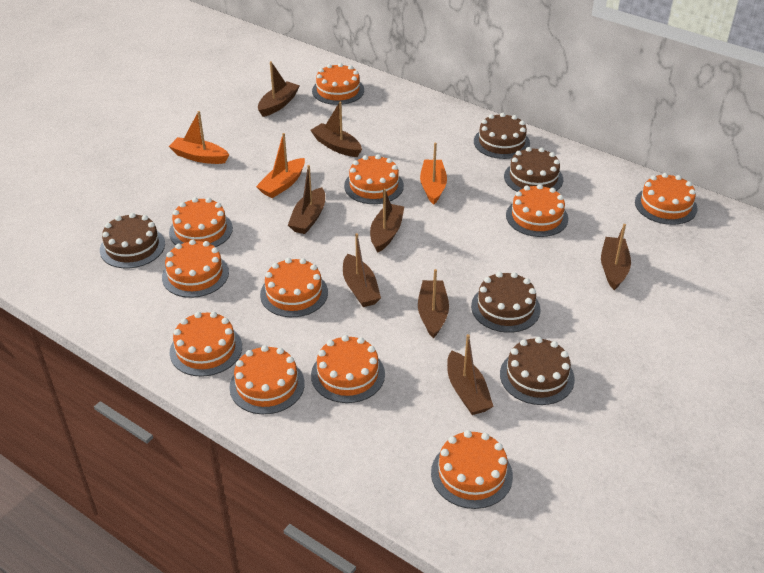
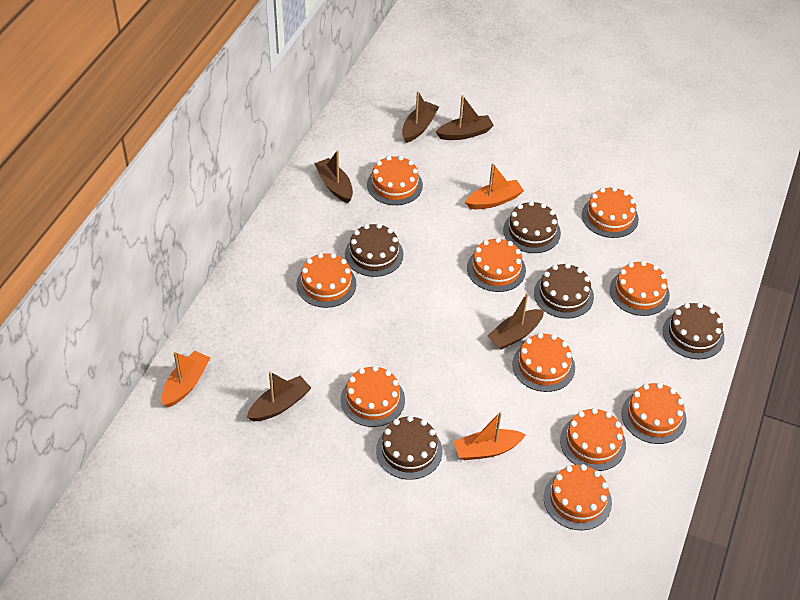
brown boat: 8 -> 5
orange cake: 11 -> 10

